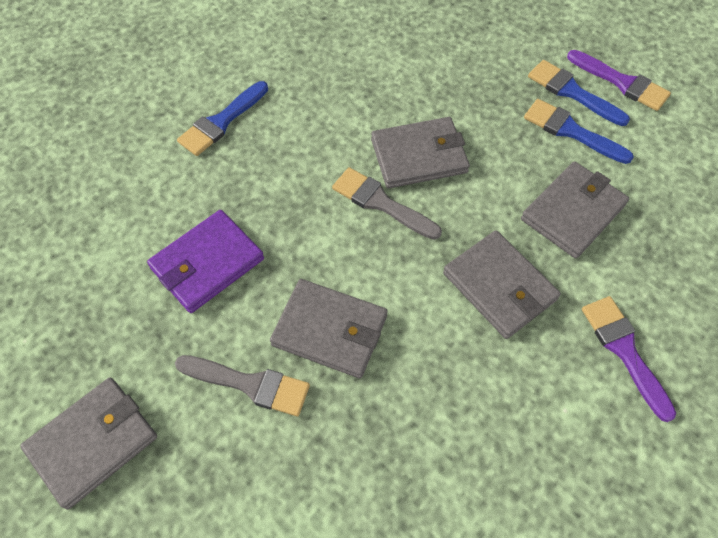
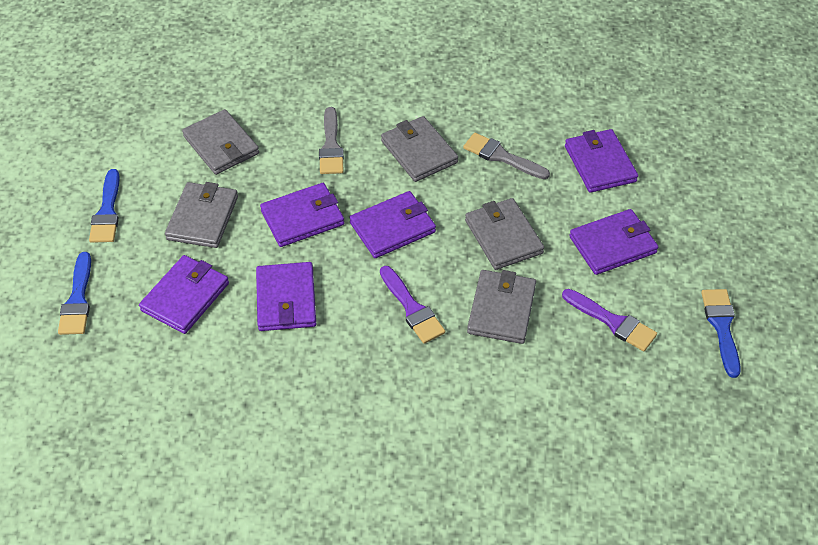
purple wallet: 1 -> 6

